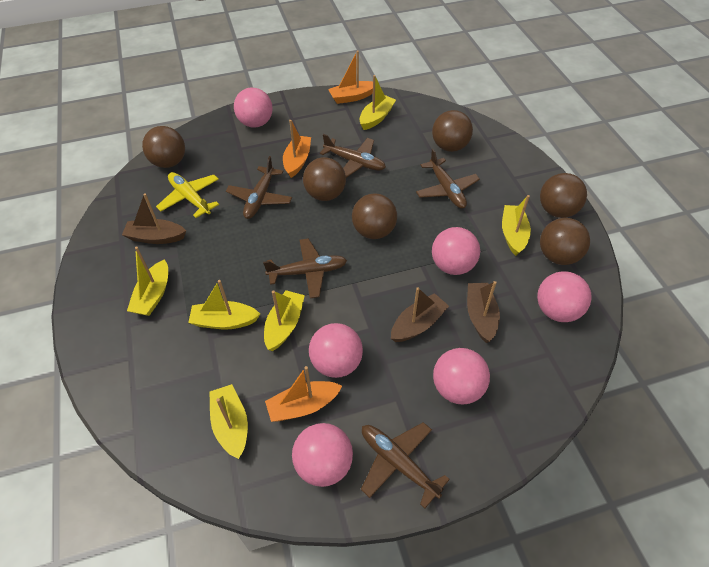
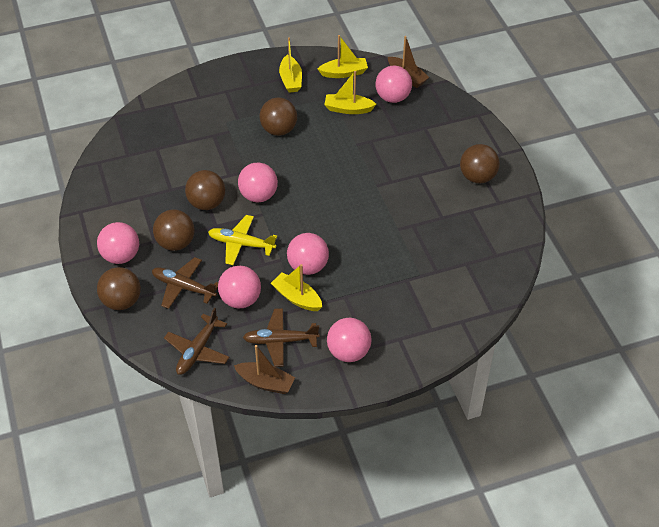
brown ball: 6 -> 5
brown boat: 3 -> 2
brown plane: 5 -> 3
orange boat: 3 -> 0
yellow boat: 6 -> 4

